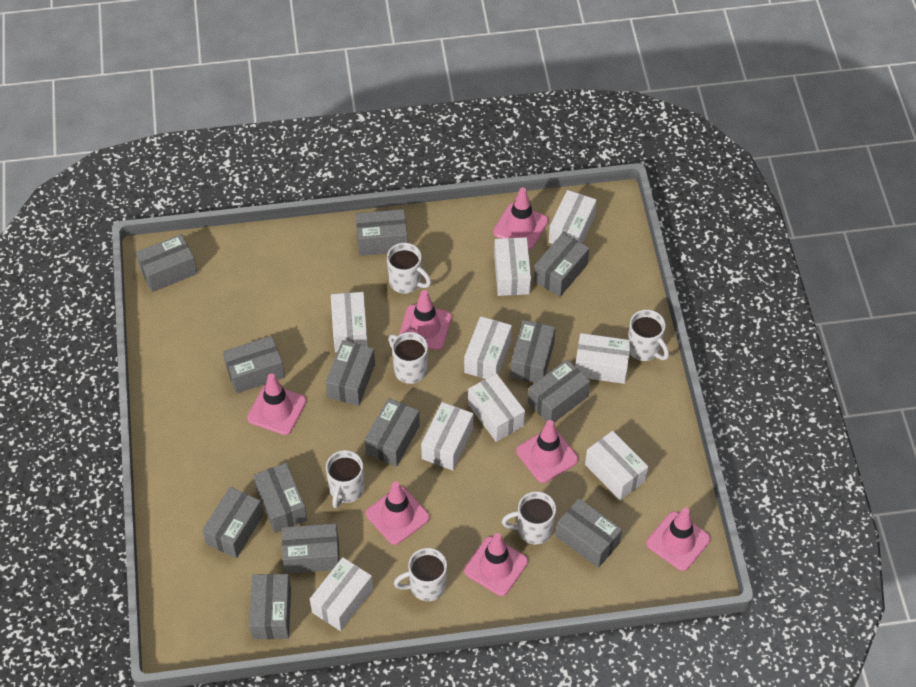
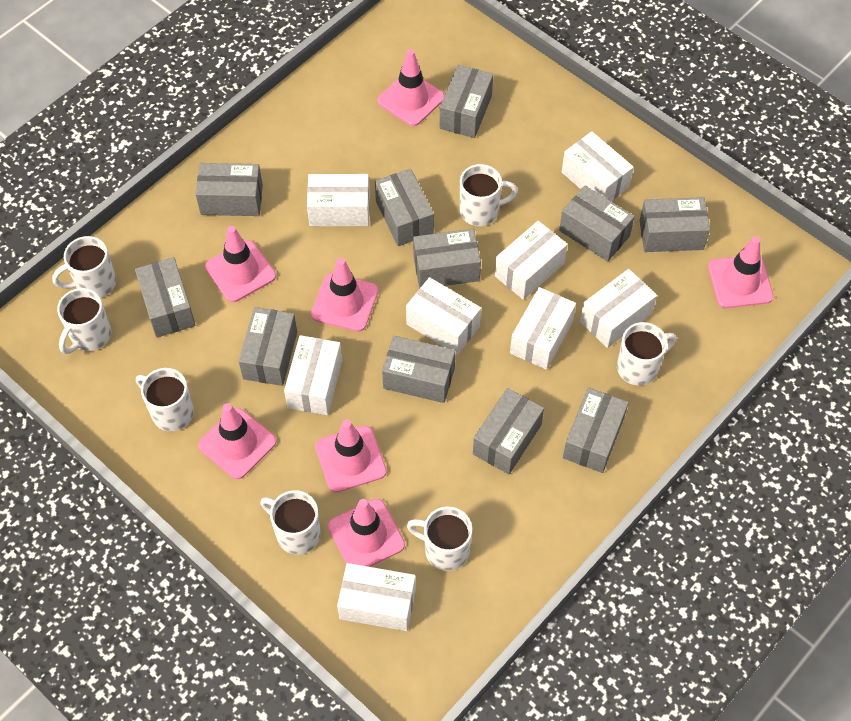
grey box: 13 -> 11
white box: 9 -> 8
white mug: 6 -> 7

